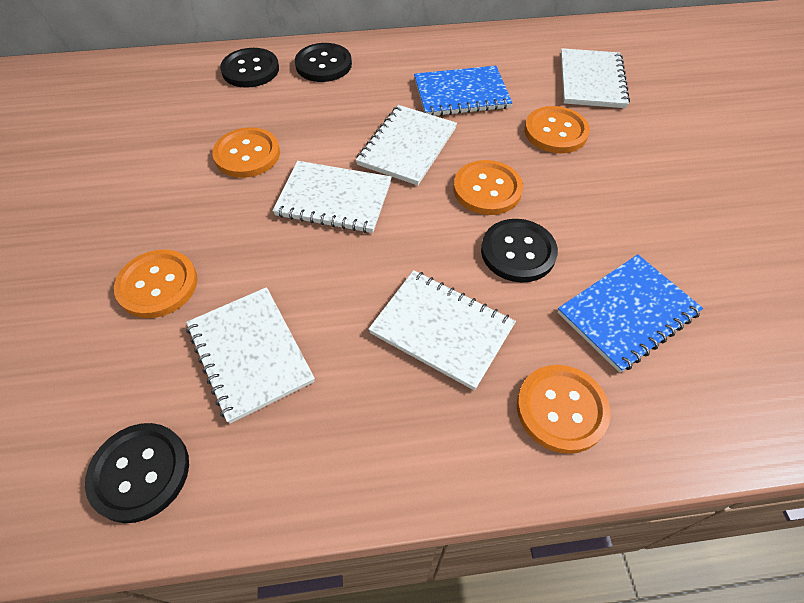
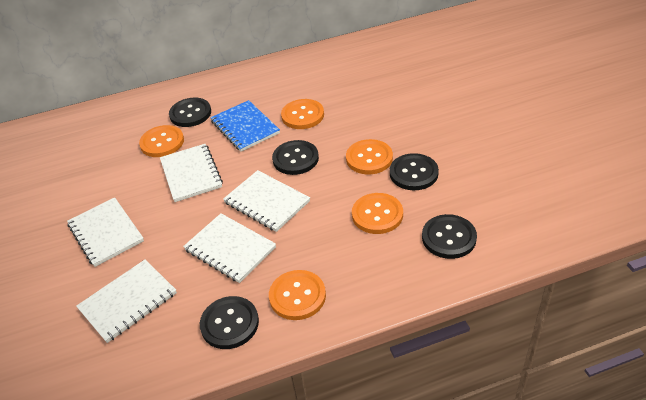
black button: 4 -> 5
blue notebook: 2 -> 1

